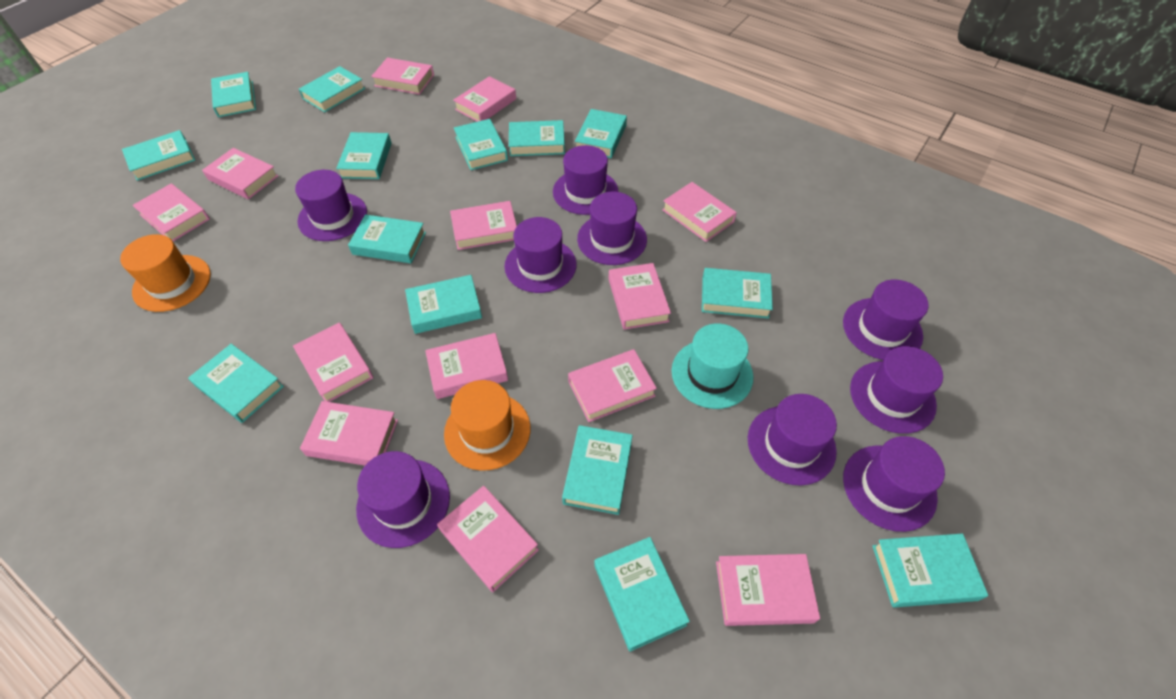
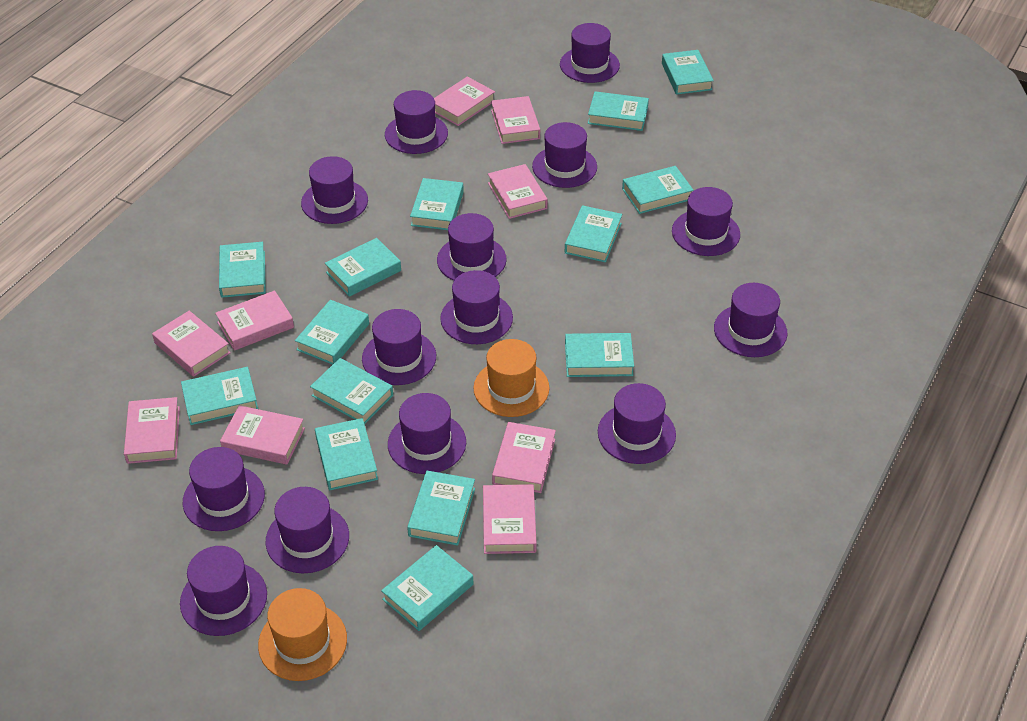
pink book: 13 -> 9
purple hat: 9 -> 14
turquoise hat: 1 -> 0

